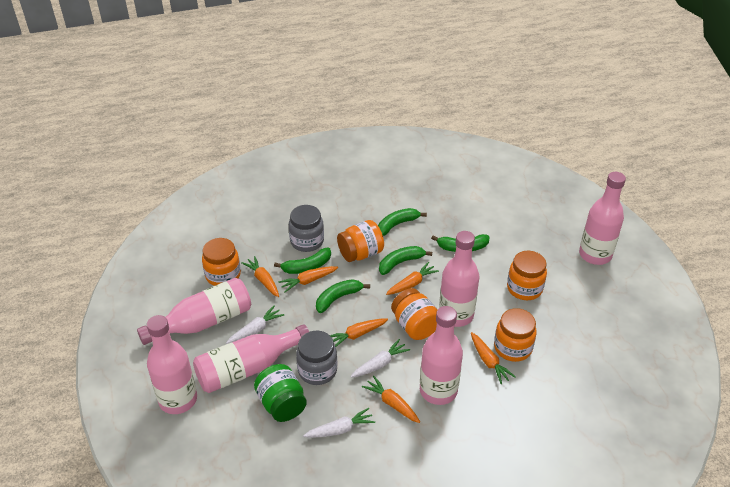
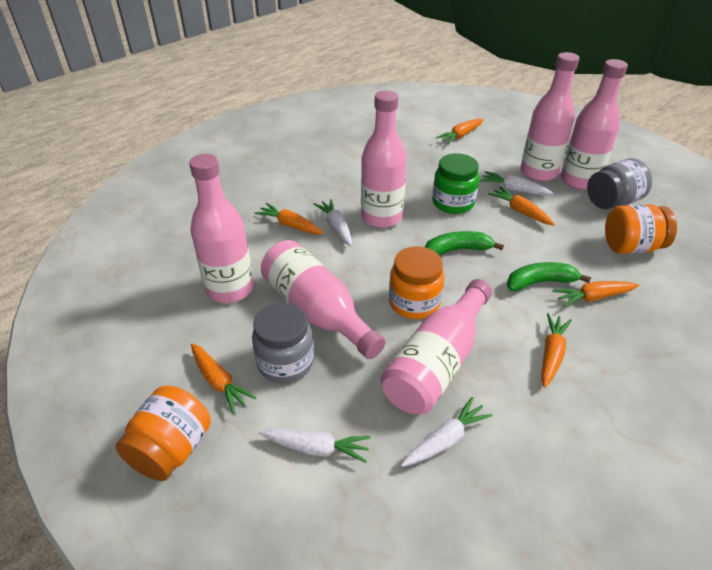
green banana: 5 -> 2
orange jar: 5 -> 3
white carrot: 3 -> 4

